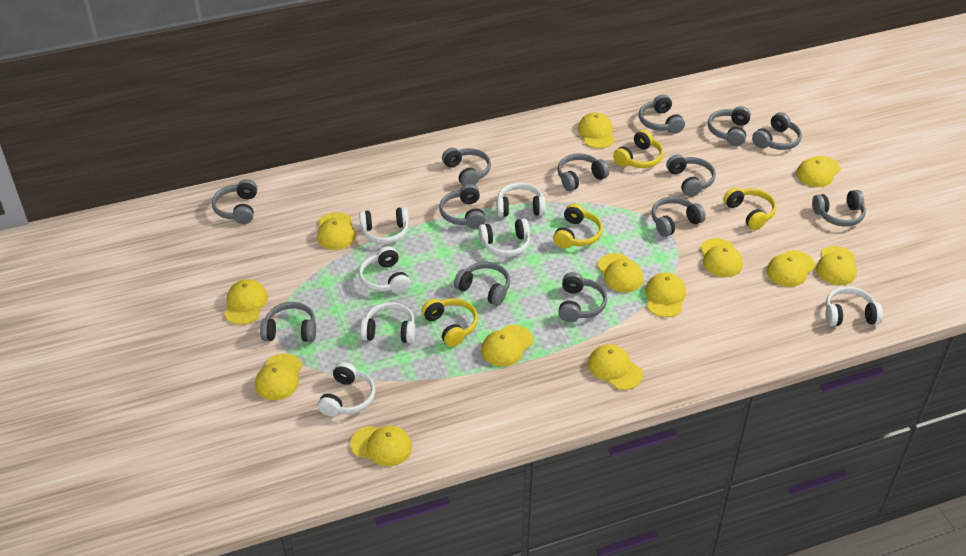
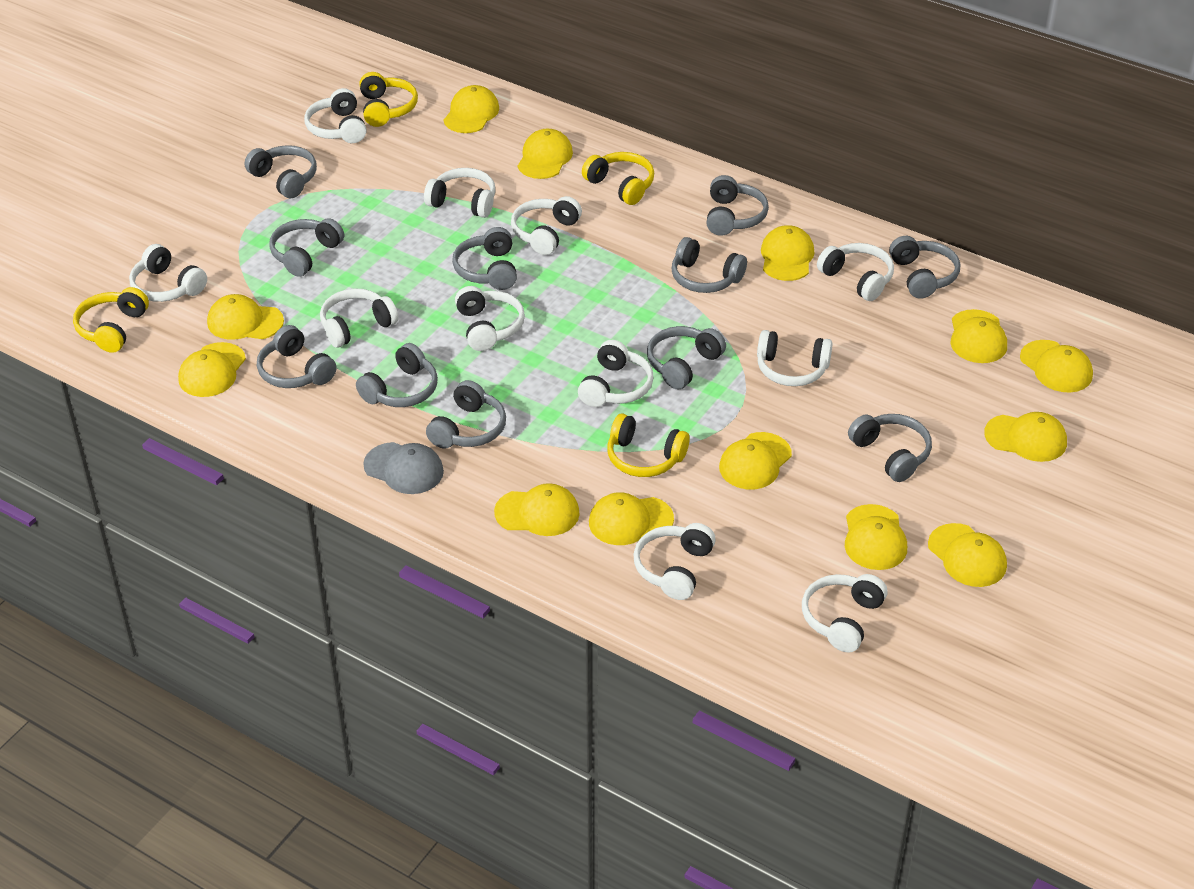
grey cap: 0 -> 1
grey headphones: 13 -> 11
white headphones: 7 -> 11

